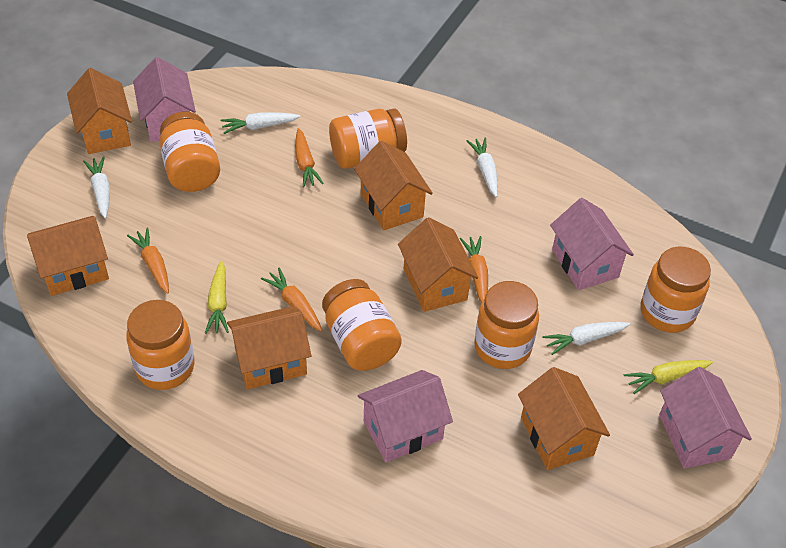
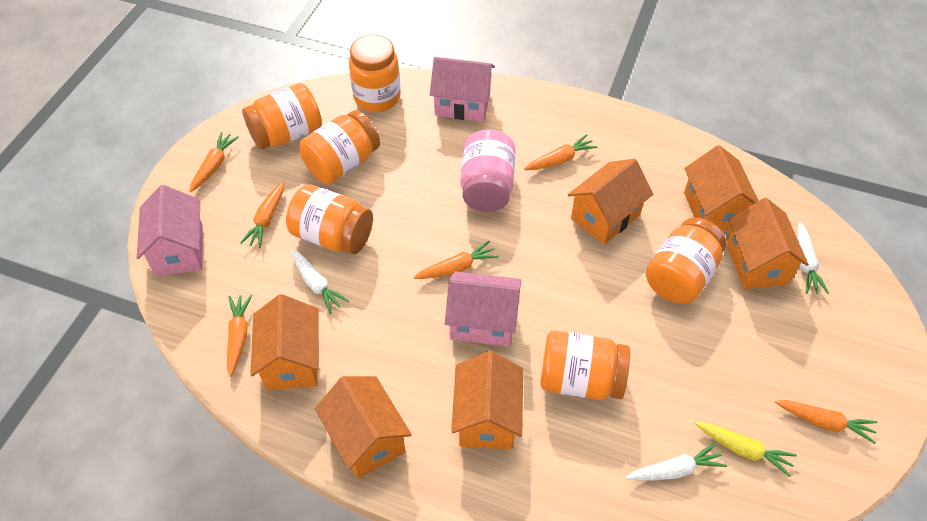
orange carrot: 4 -> 6
pink house: 4 -> 3
pink jar: 0 -> 1
white carrot: 4 -> 3
yellow carrot: 2 -> 1

